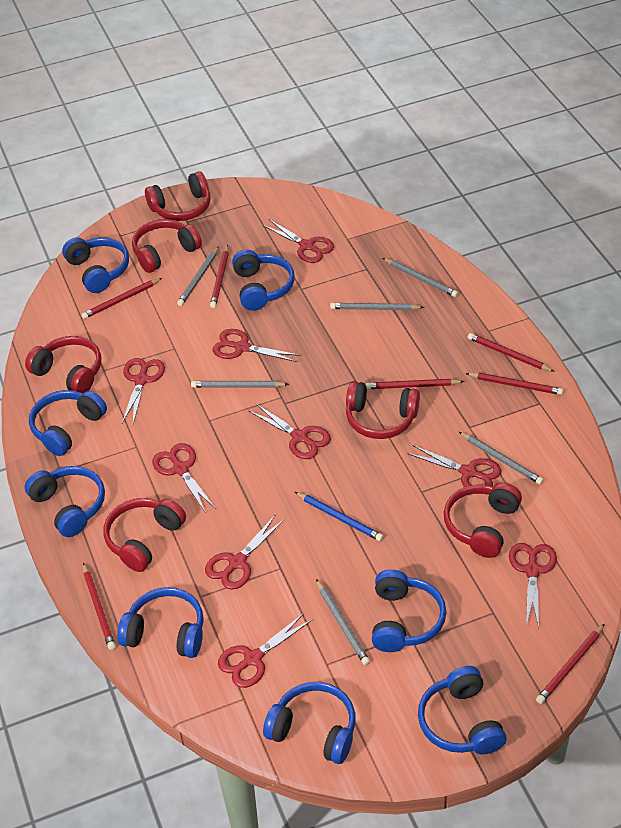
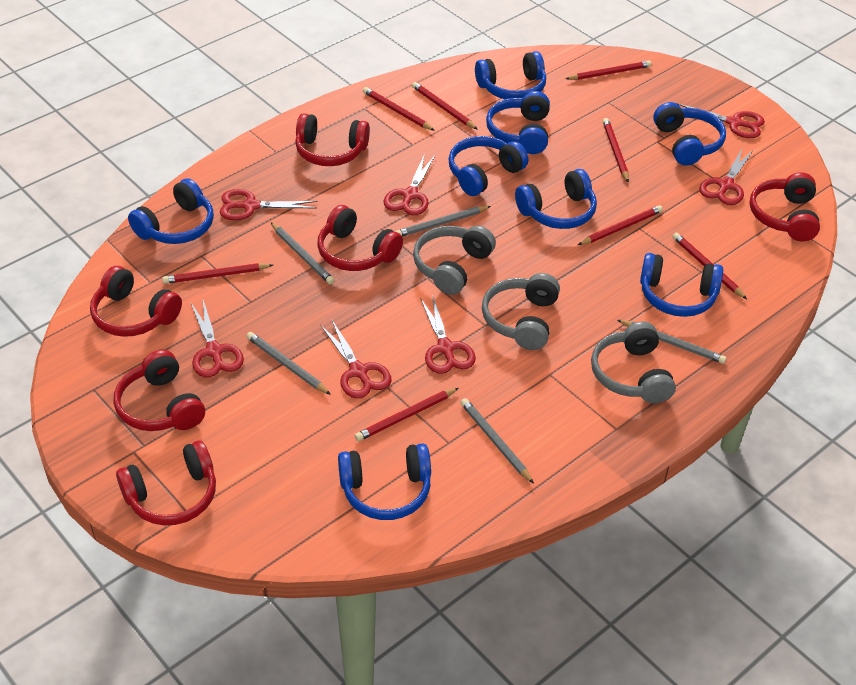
blue pencil: 1 -> 0
grey headphones: 0 -> 3
grey pencil: 6 -> 5
red pencil: 7 -> 8
red scissors: 9 -> 7

